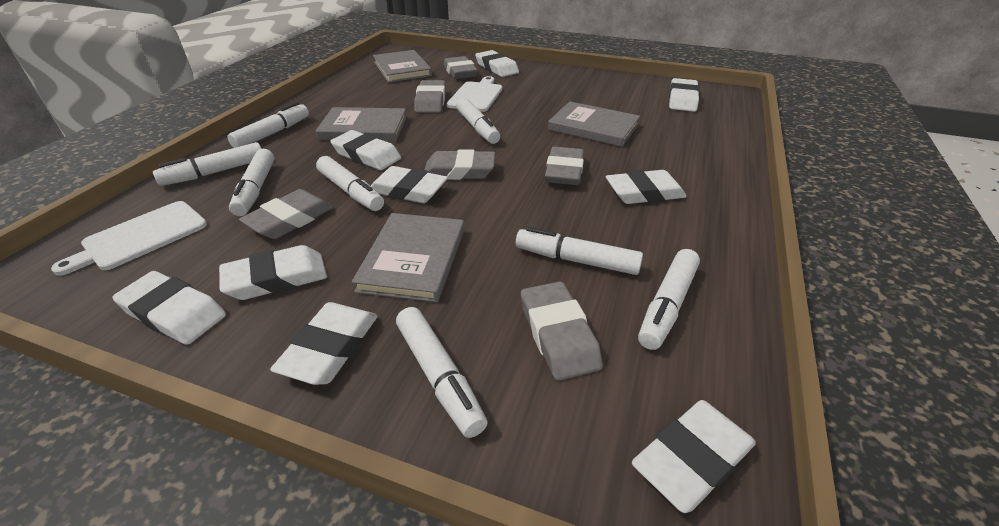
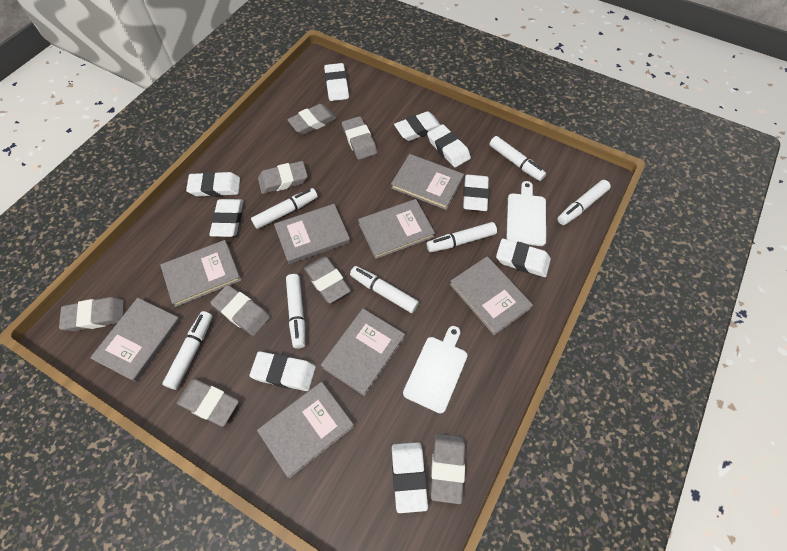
grey book: 4 -> 8
grey eraser: 6 -> 8
white marker: 8 -> 7

